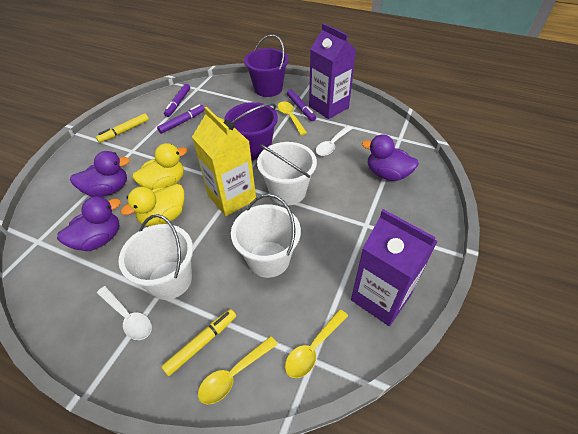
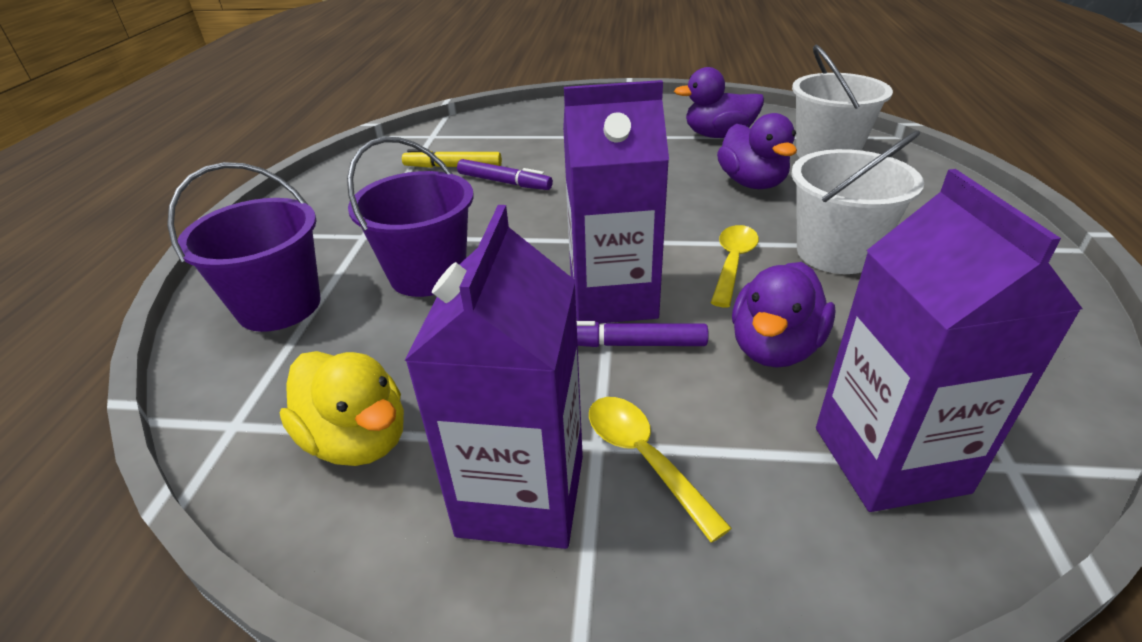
purple carton: 2 -> 3
purple marker: 3 -> 2
white bucket: 3 -> 2
white spoon: 2 -> 0
yellow carton: 1 -> 0
yellow duck: 2 -> 1
yellow marker: 2 -> 1
yellow spoon: 3 -> 2

